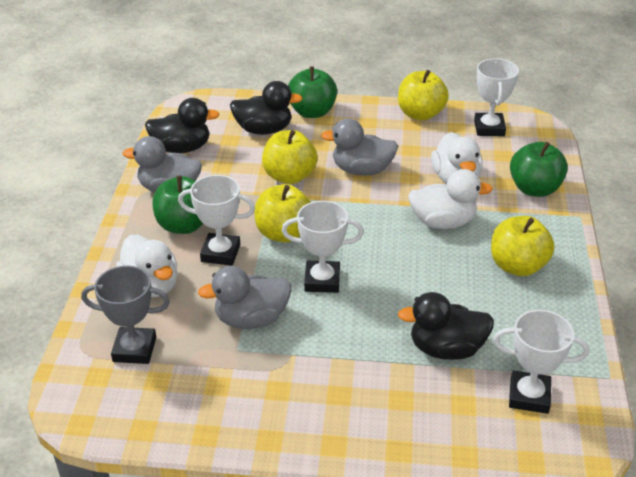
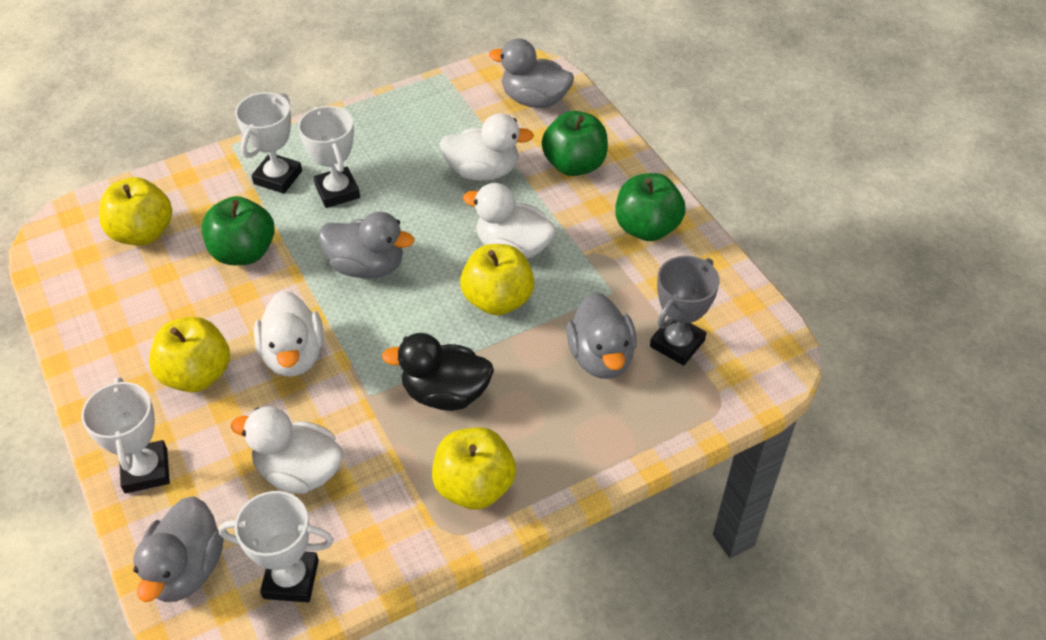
black duck: 3 -> 1
grey duck: 3 -> 4
white duck: 3 -> 4

